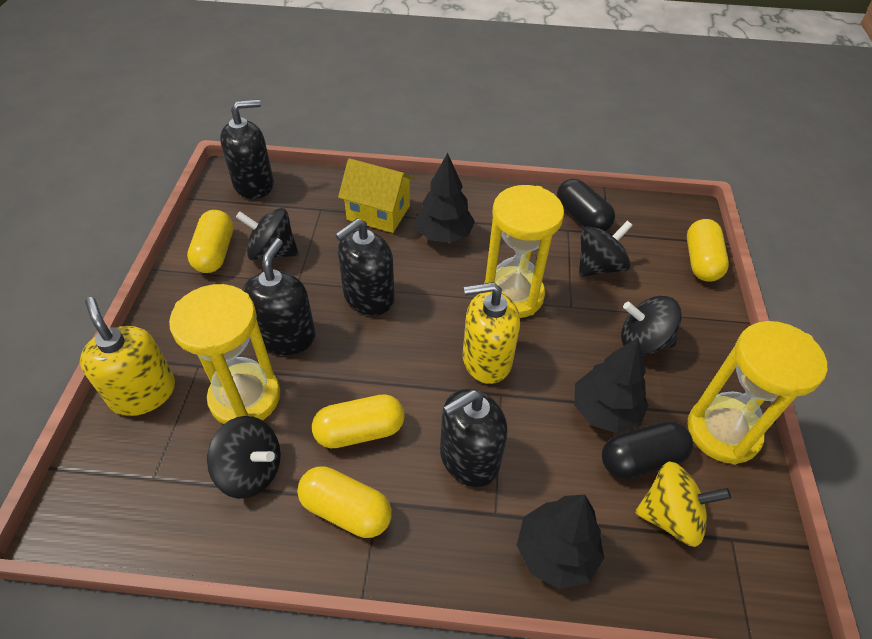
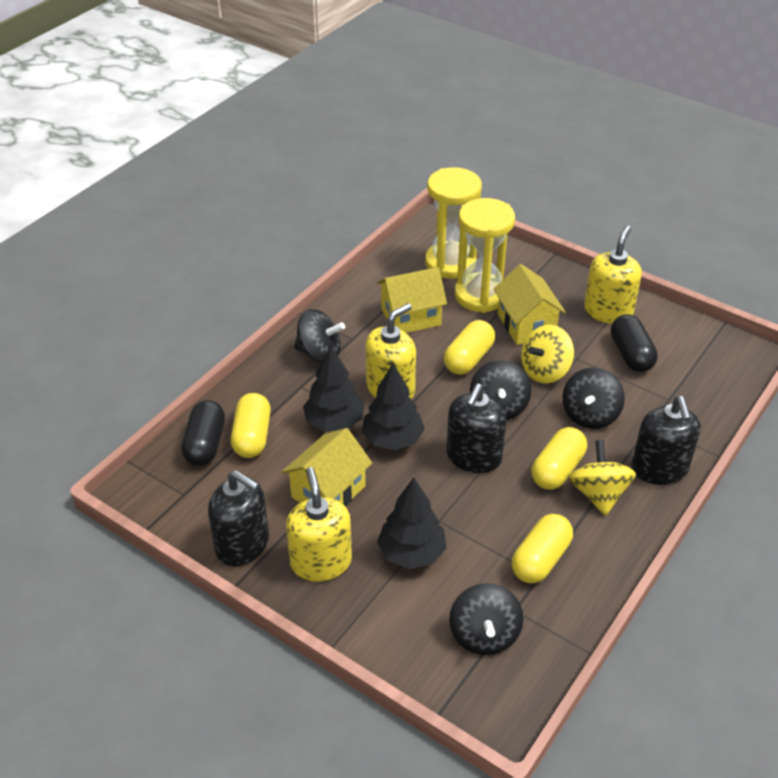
black soap dispenser: 4 -> 3
yellow hourglass: 3 -> 2
yellow house: 1 -> 3
yellow soap dispenser: 2 -> 3
yellow spinning top: 1 -> 2

